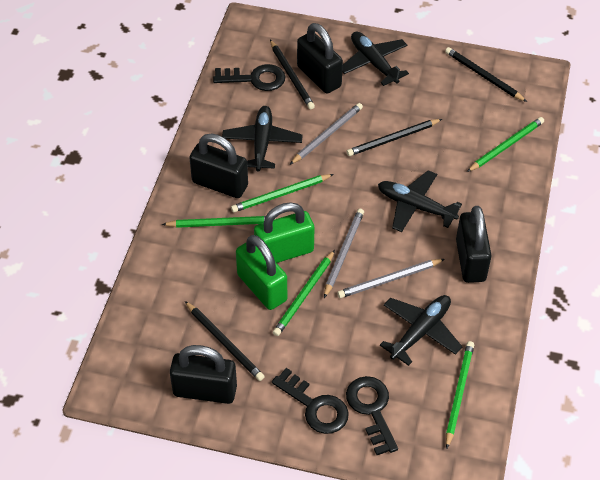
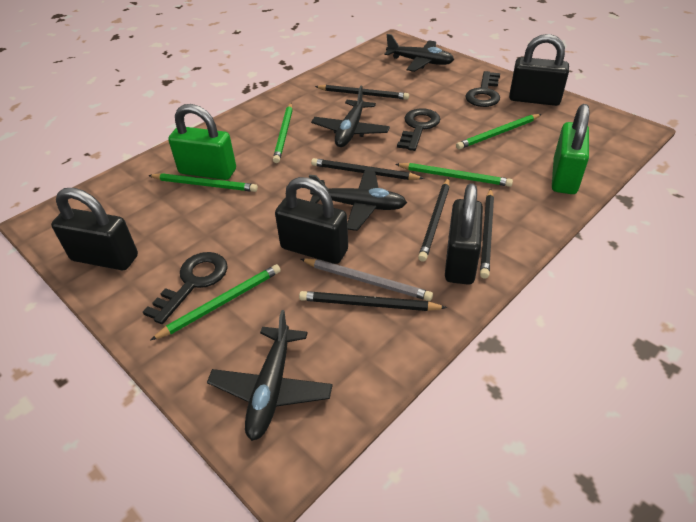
black pencil: 4 -> 5
grey pencil: 3 -> 1

